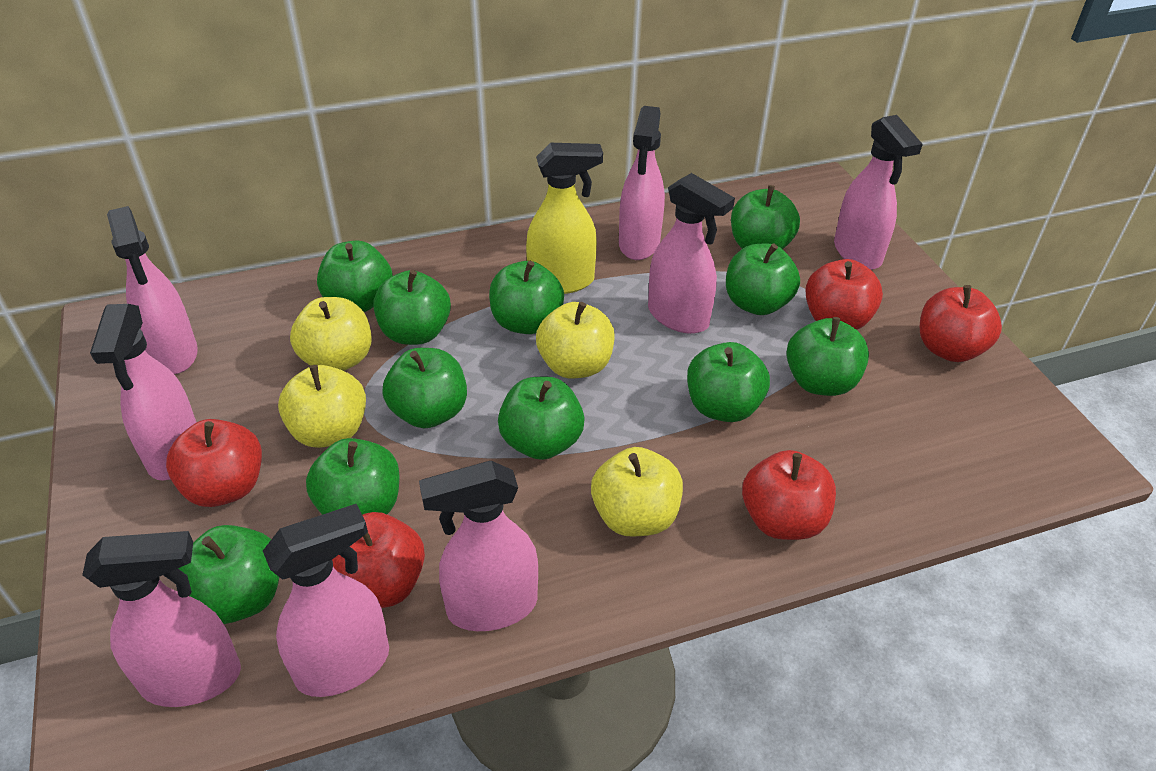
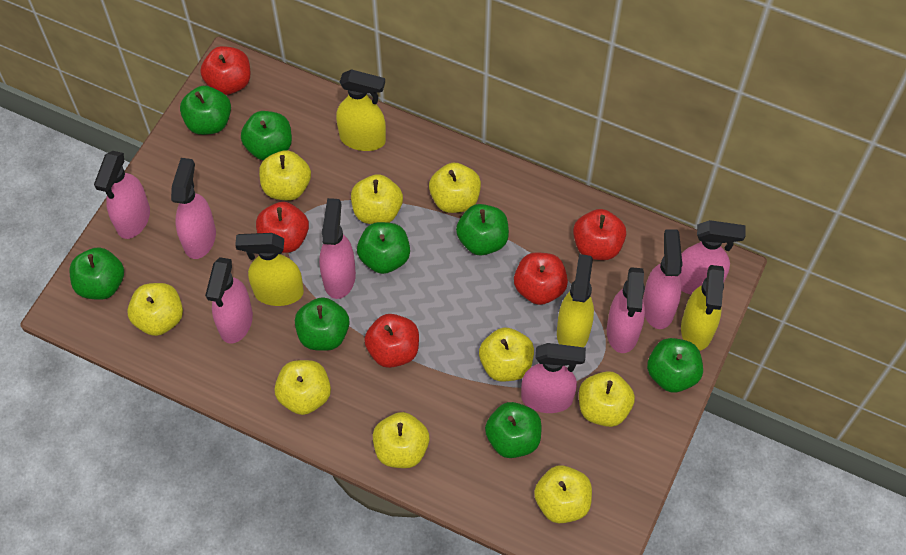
green apple: 11 -> 8
yellow apple: 4 -> 9
yellow spray bottle: 1 -> 4

